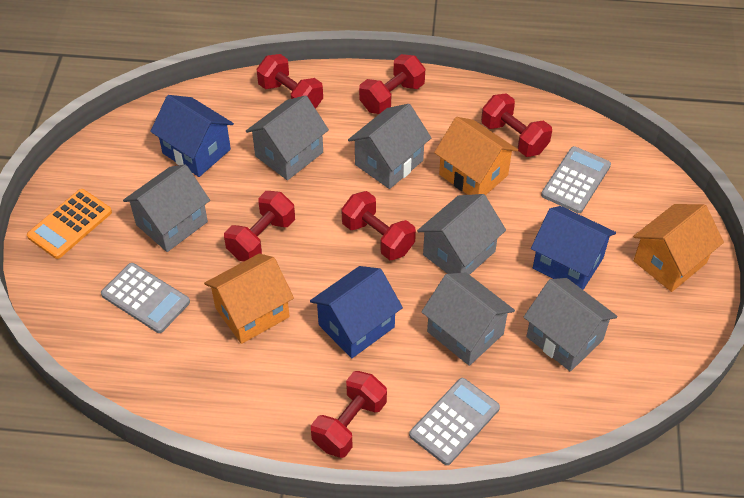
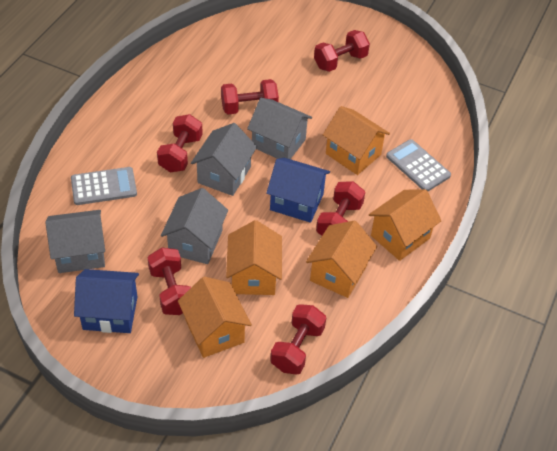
blue house: 3 -> 2
grey calculator: 3 -> 2
grey house: 6 -> 4
orange calculator: 1 -> 0
orange house: 3 -> 5

